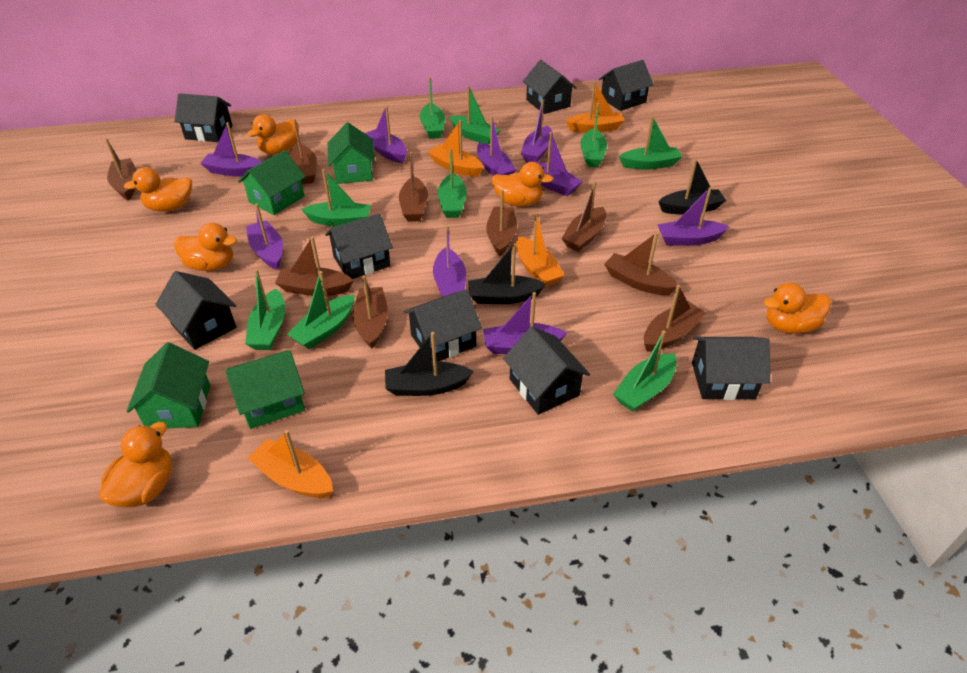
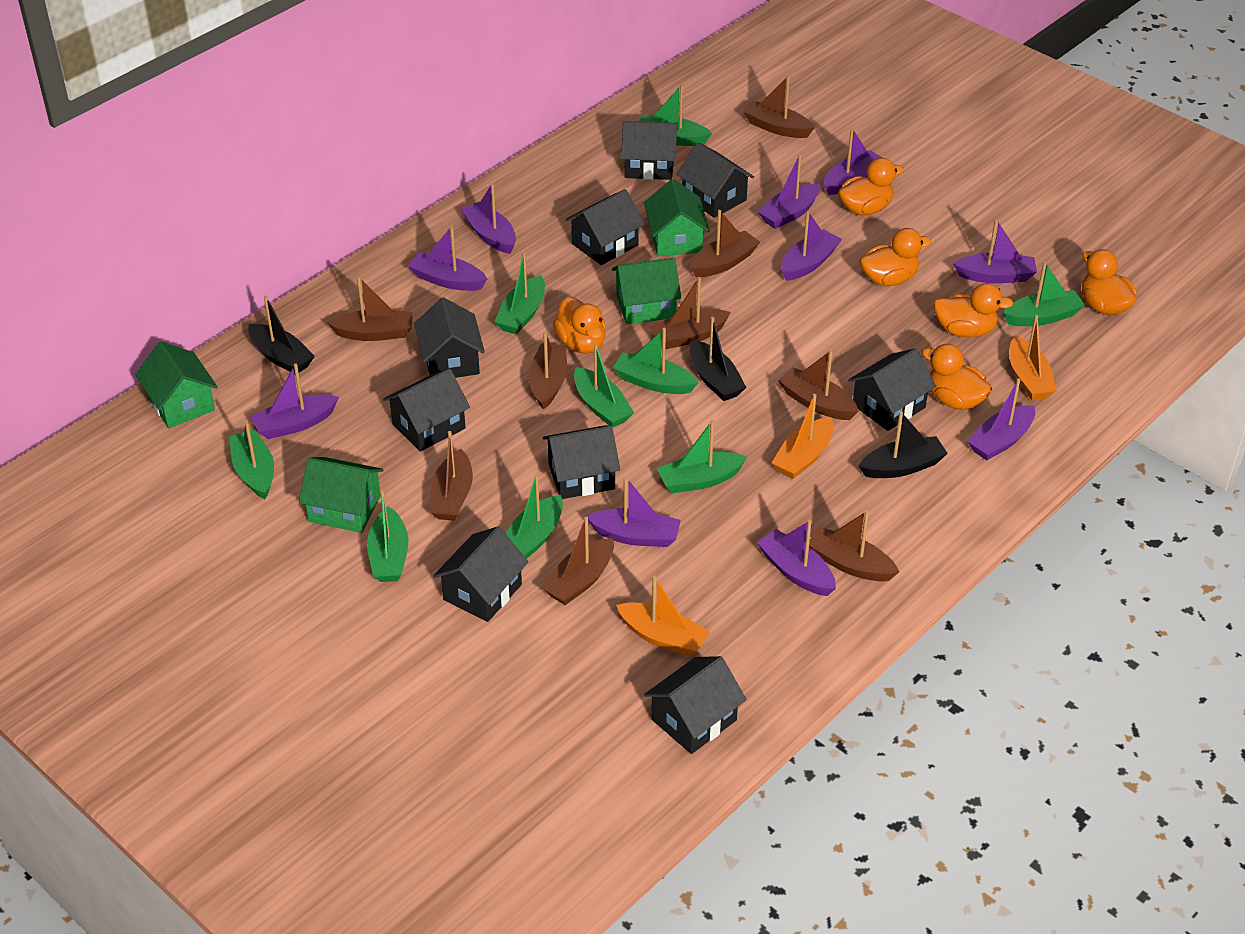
black house: 8 -> 9
orange boat: 4 -> 3
purple boat: 9 -> 10

